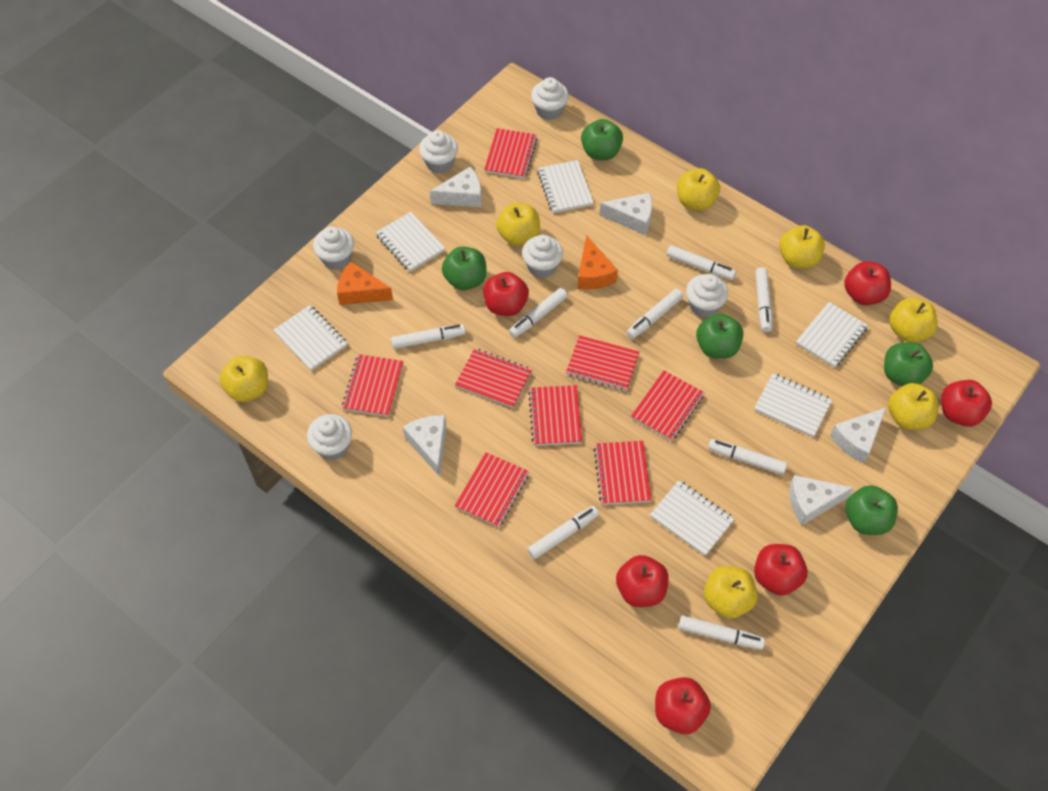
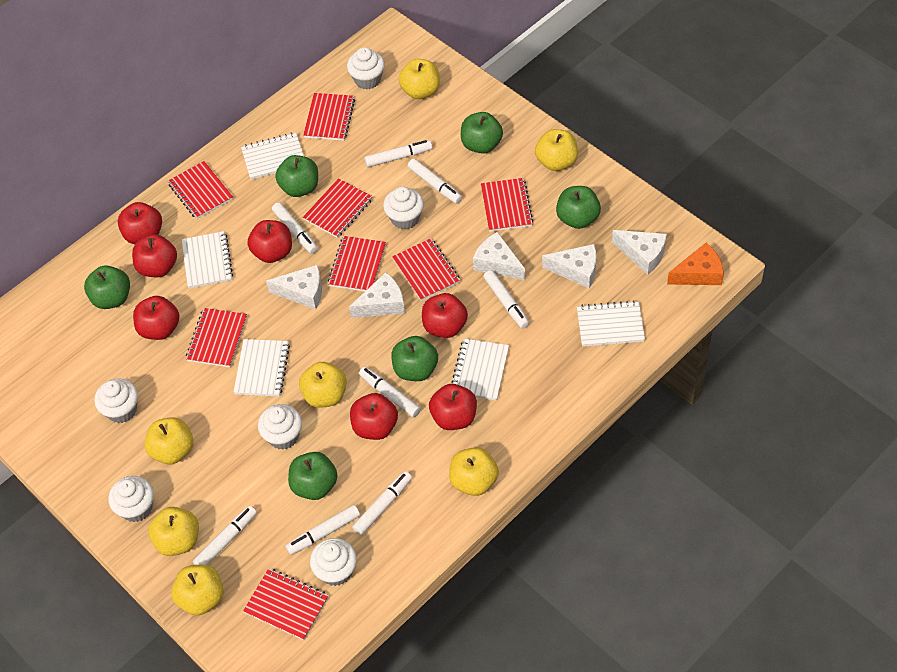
green apple: 5 -> 6
orange cheese: 2 -> 1
red apple: 6 -> 7
white notebook: 6 -> 5

